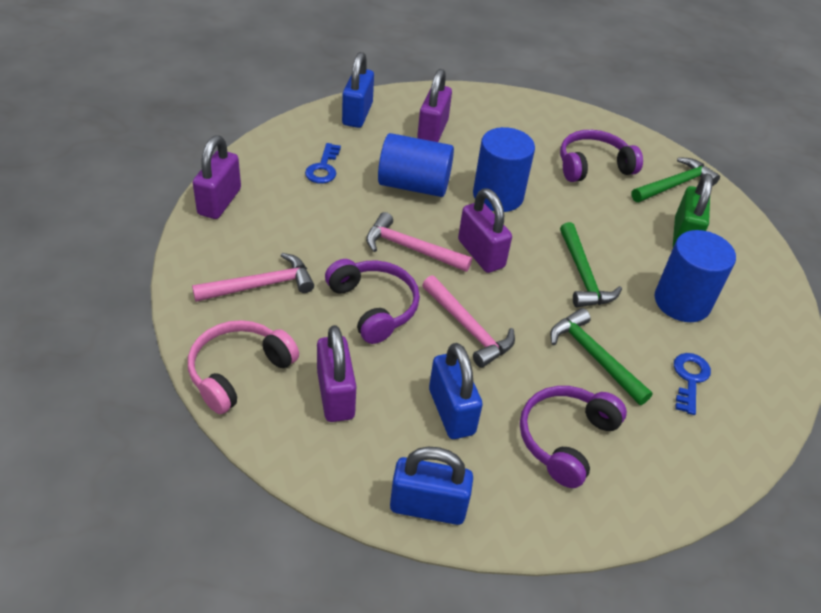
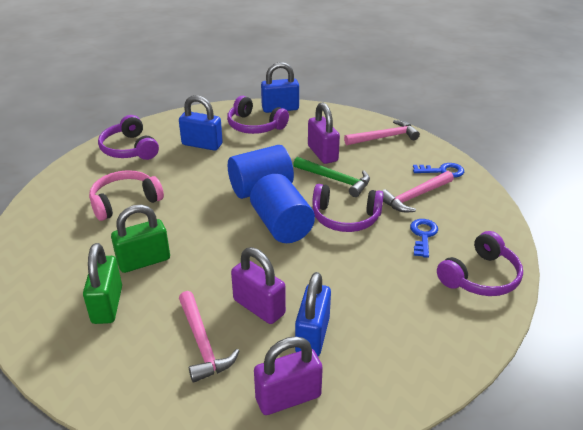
blue cylinder: 3 -> 2
green hammer: 3 -> 1
green padlock: 1 -> 2
purple headphones: 3 -> 4
purple padlock: 4 -> 3

